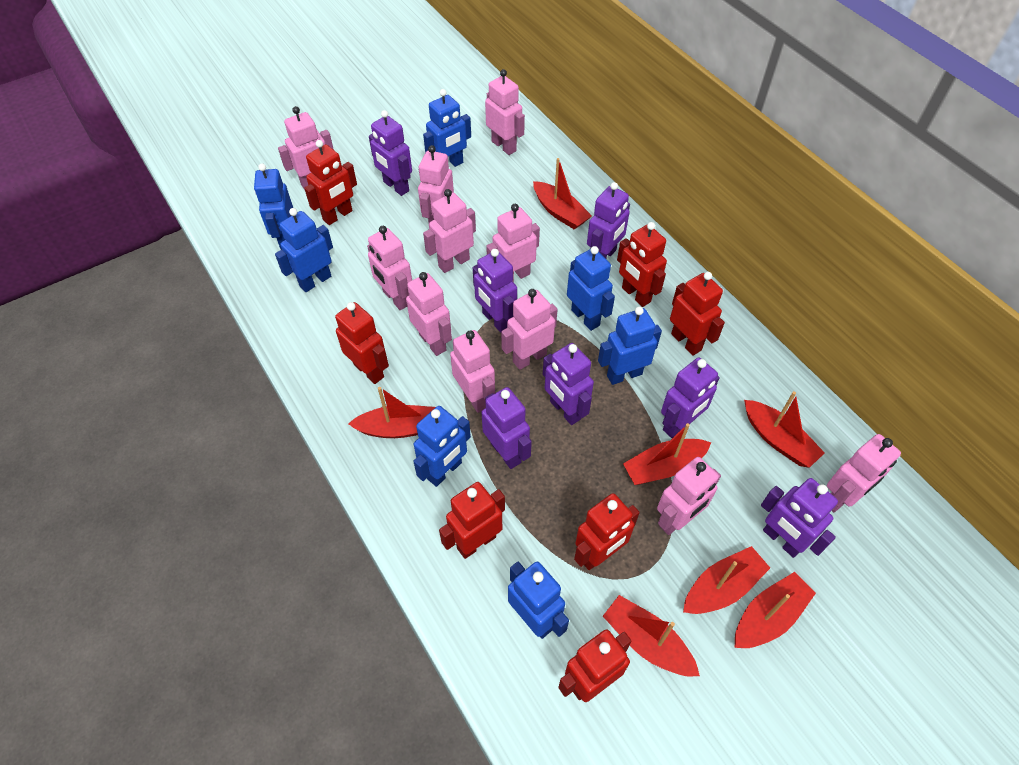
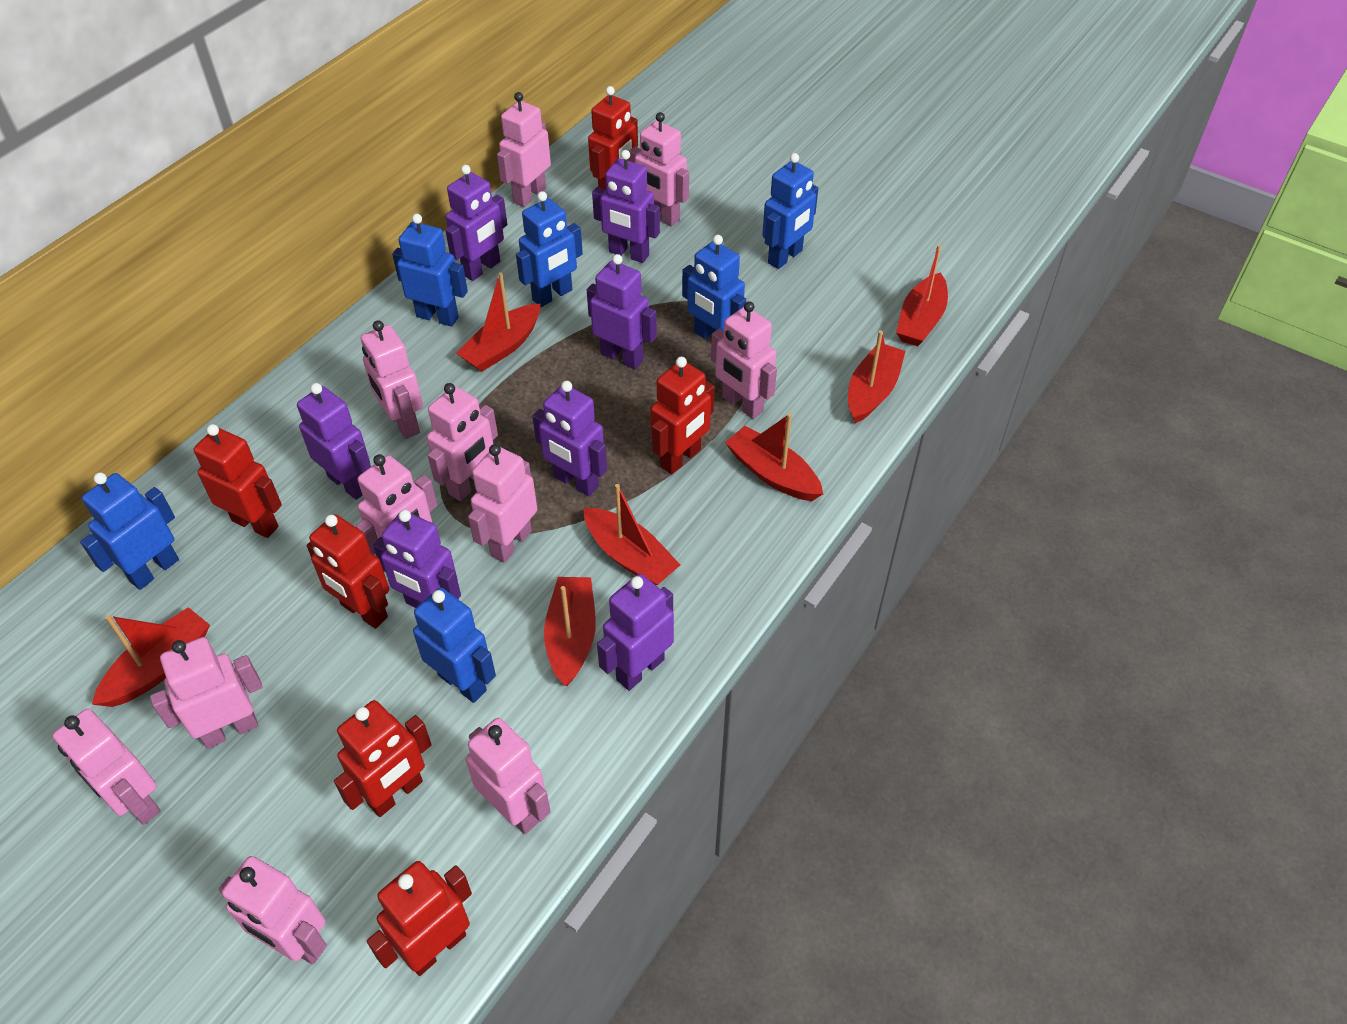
blue robot: 7 -> 6
red robot: 7 -> 6

